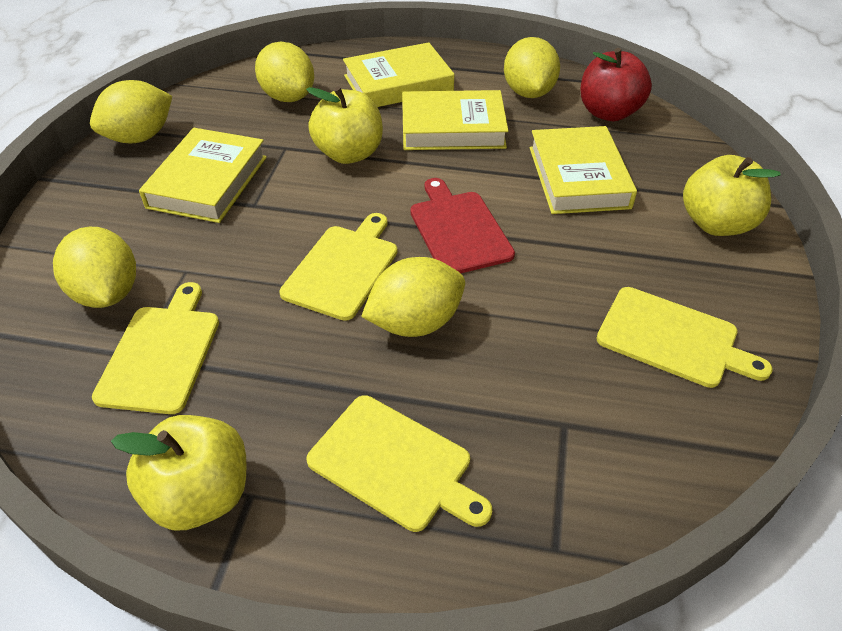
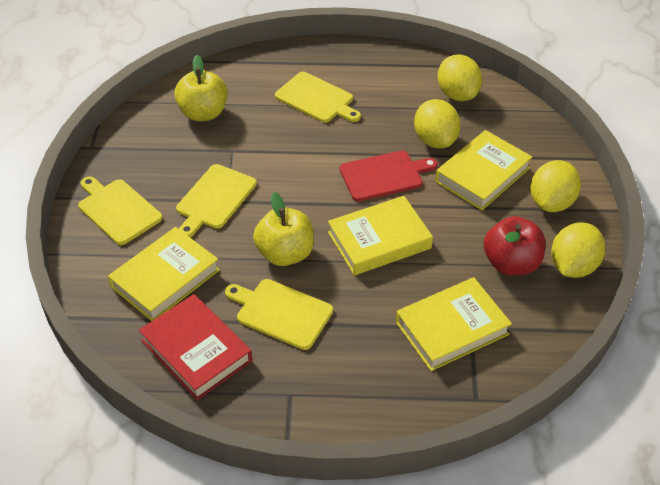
red book: 0 -> 1
yellow apple: 3 -> 2
yellow lemon: 5 -> 4

